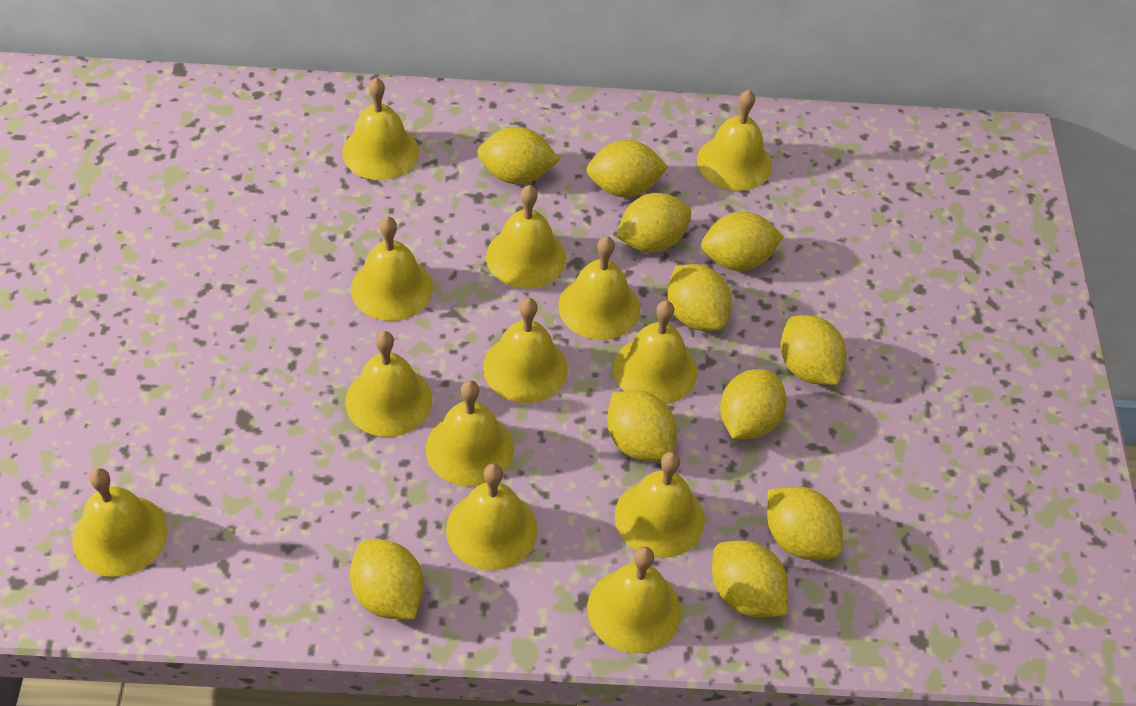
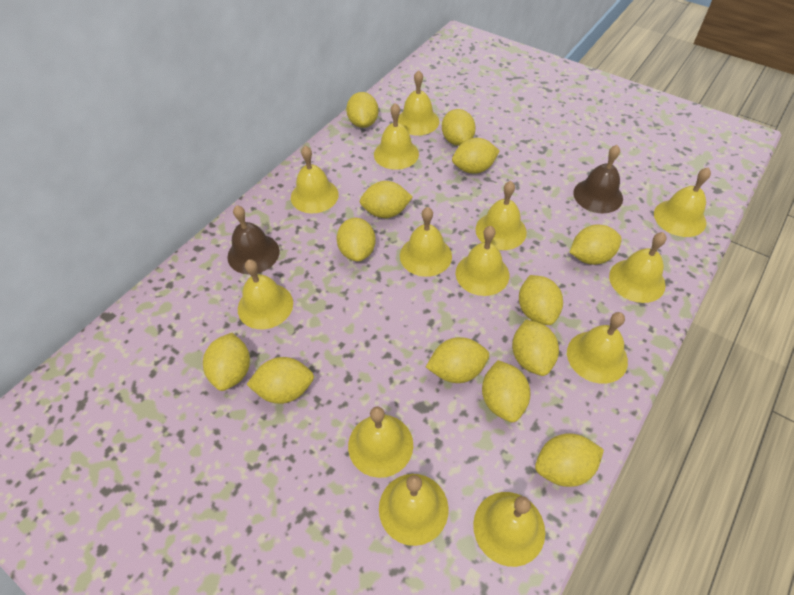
brown bell: 0 -> 2
yellow lemon: 11 -> 13

